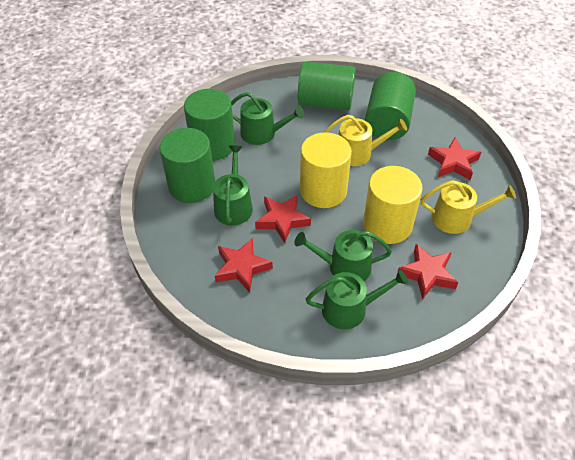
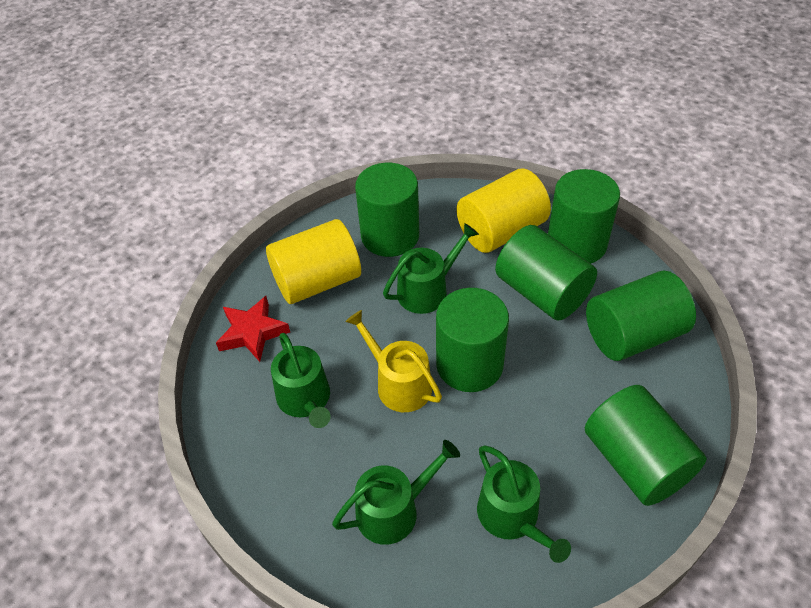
green cylinder: 4 -> 6
red star: 4 -> 1
yellow watering can: 2 -> 1

